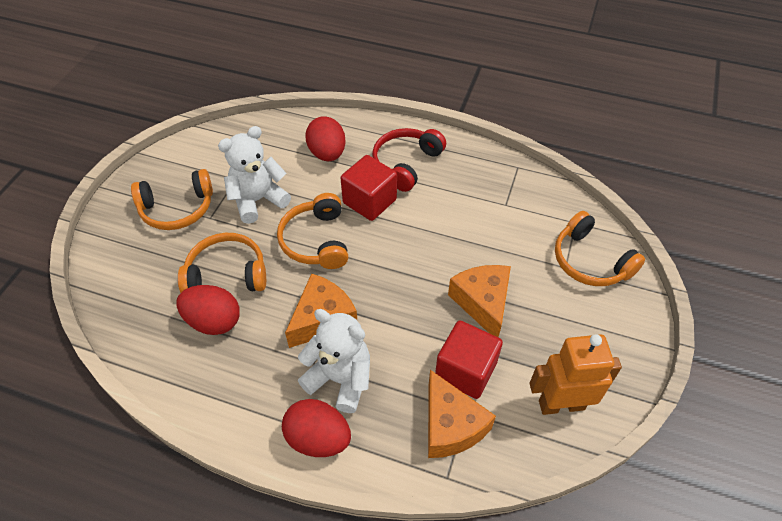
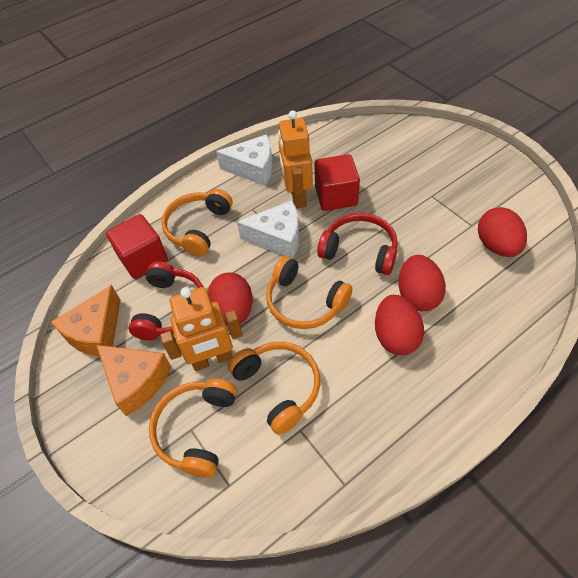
orange cheese: 3 -> 2
orange robot: 1 -> 2
red egg: 3 -> 4
red headphones: 1 -> 2
white cheese: 0 -> 2
white teddy bear: 2 -> 0

